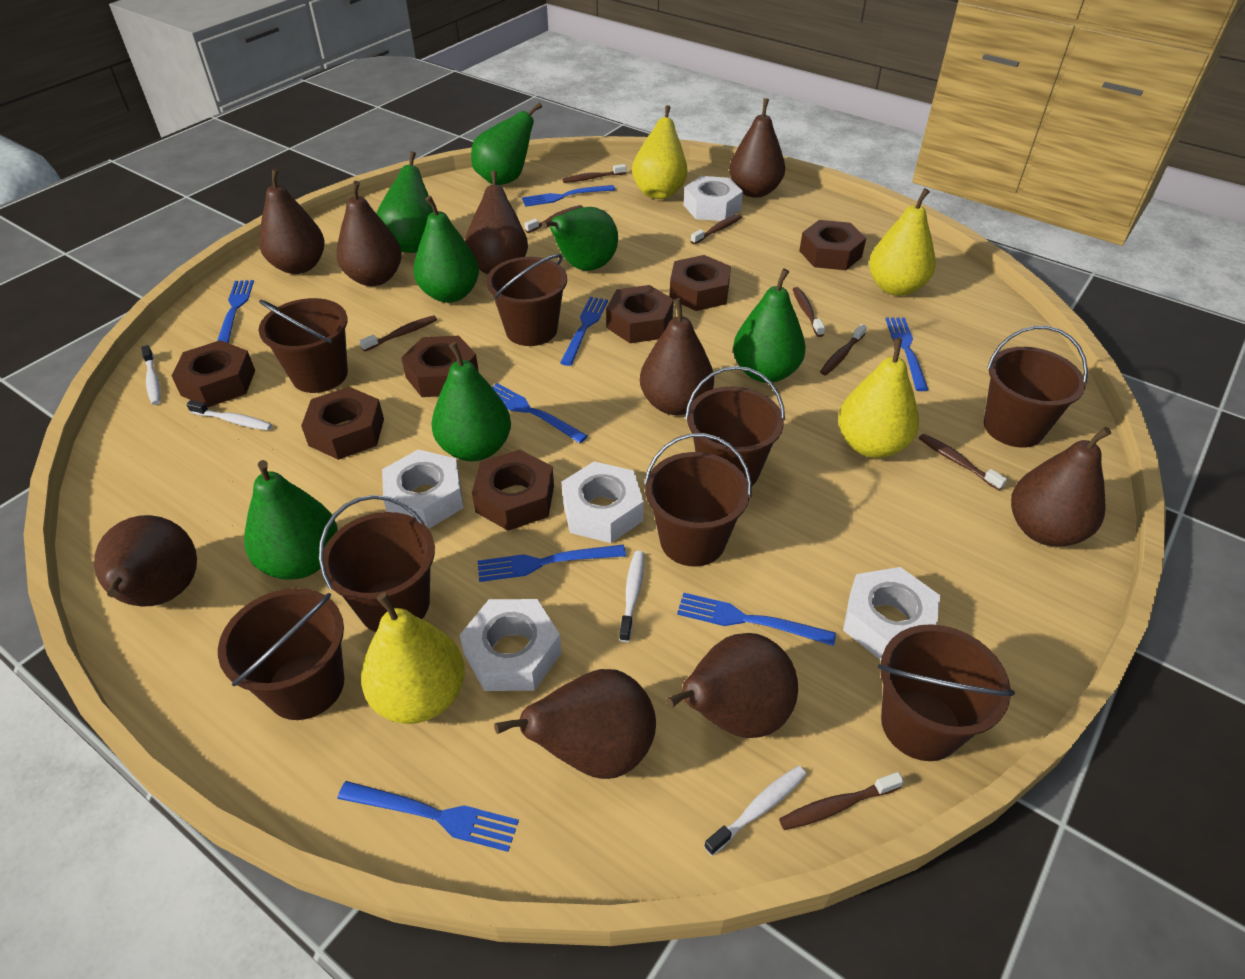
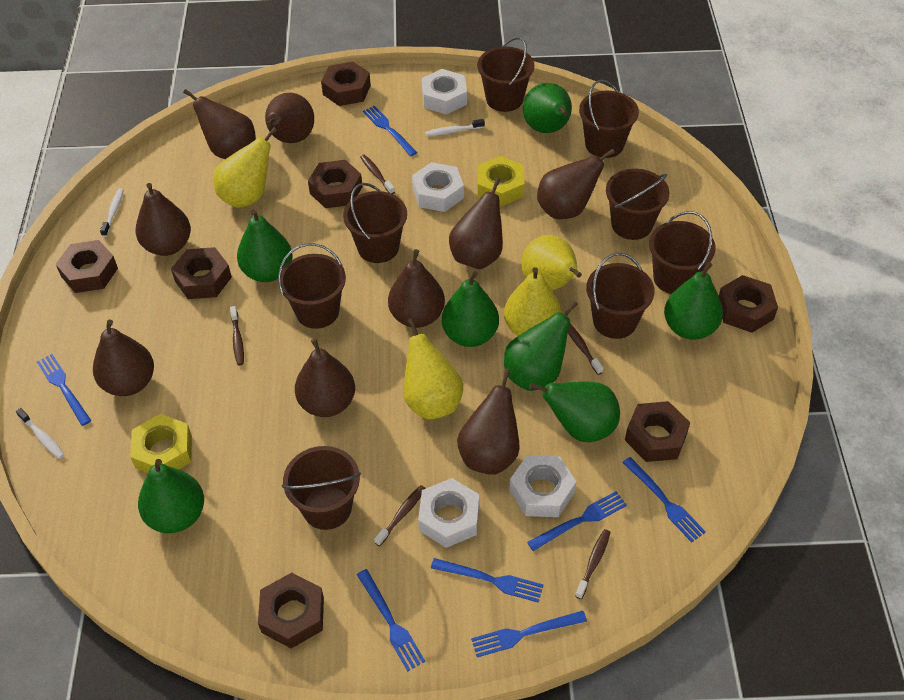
blue fork: 8 -> 7
brown toothbrush: 8 -> 5
white nut: 5 -> 4
white toothbrush: 4 -> 3
yellow nut: 0 -> 2

